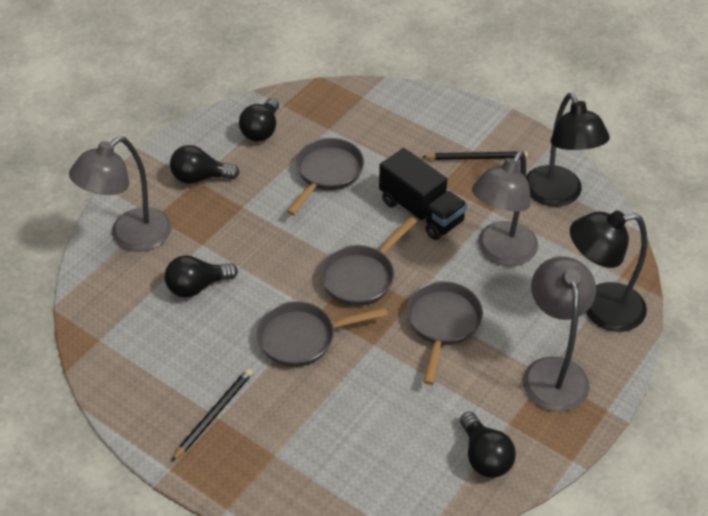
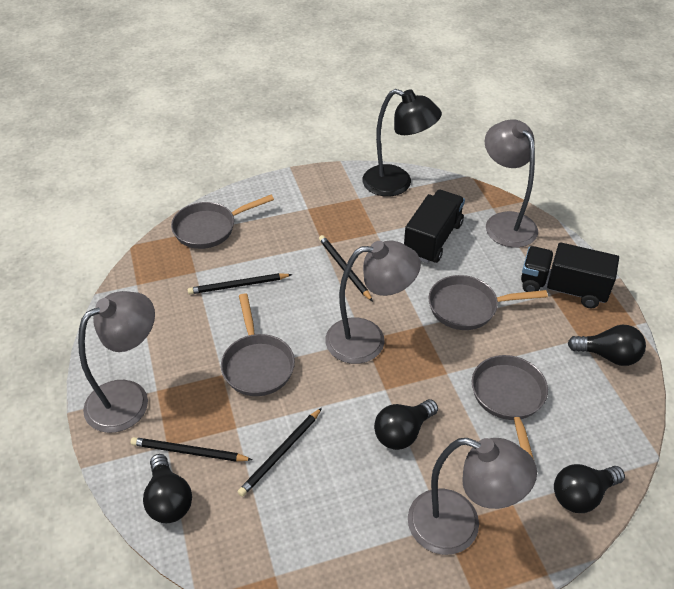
black lamp: 2 -> 1
black pencil: 2 -> 4
black truck: 1 -> 2
grey lamp: 3 -> 4

